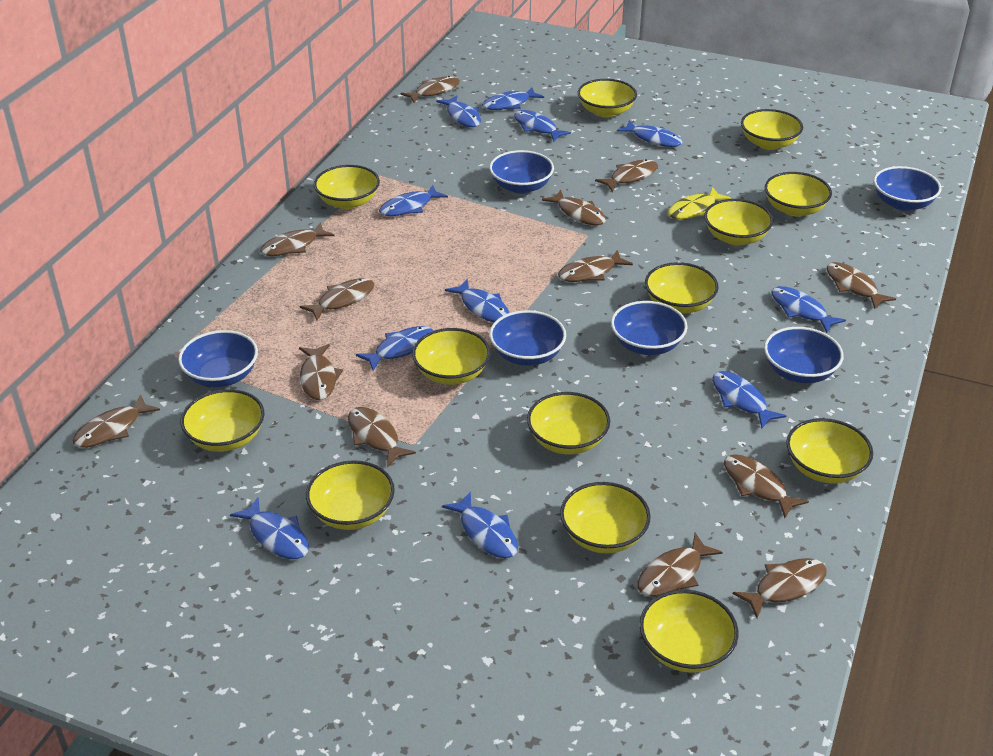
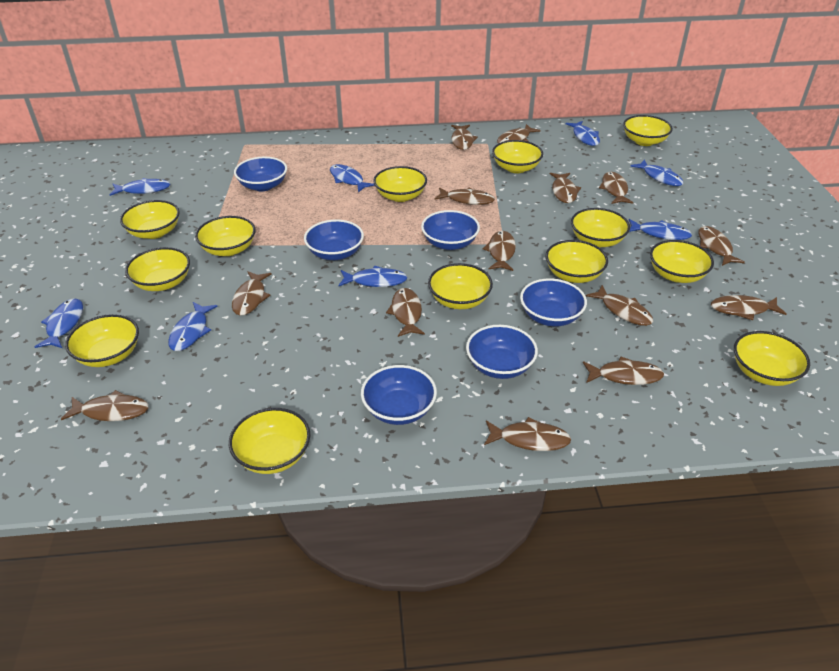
blue fish: 11 -> 8
brown fish: 13 -> 14
yellow fish: 1 -> 0

